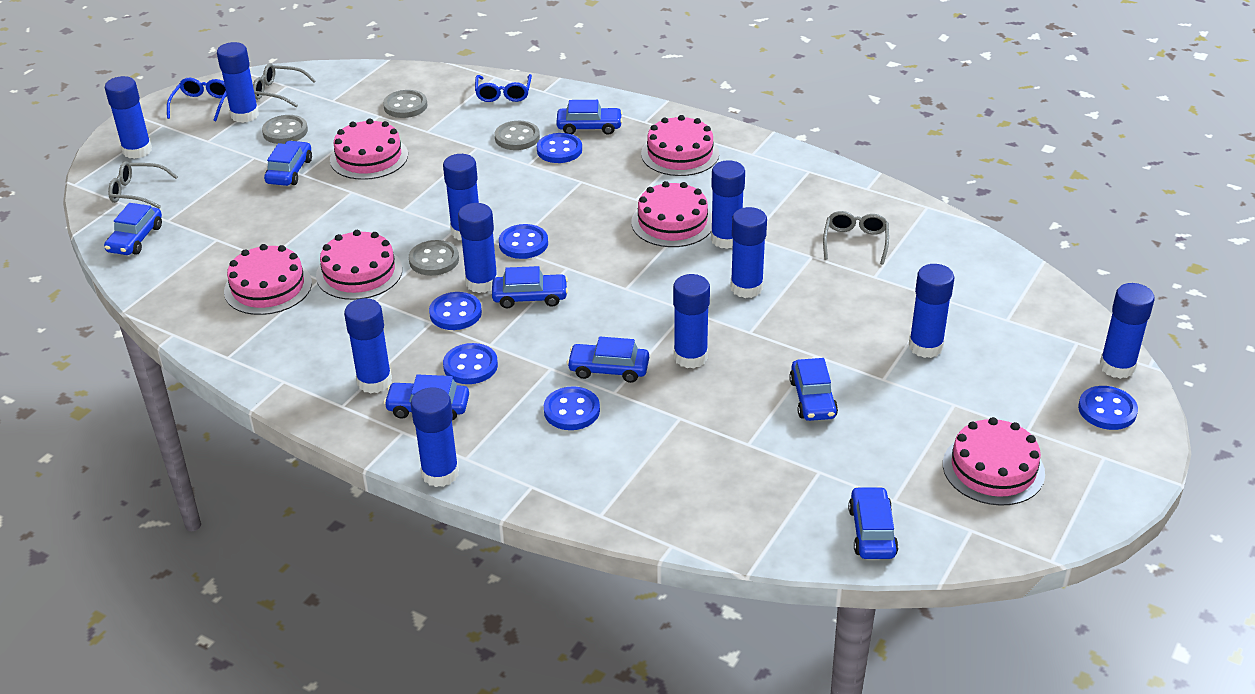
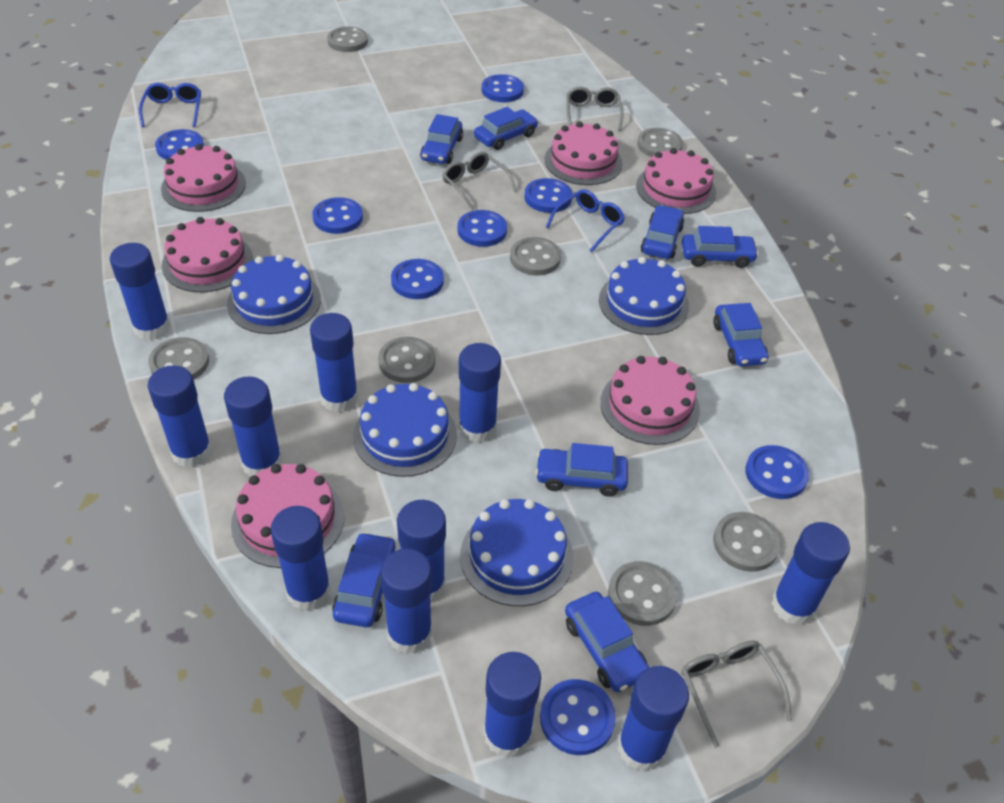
blue button: 6 -> 8
blue cake: 0 -> 4
grey button: 4 -> 7

